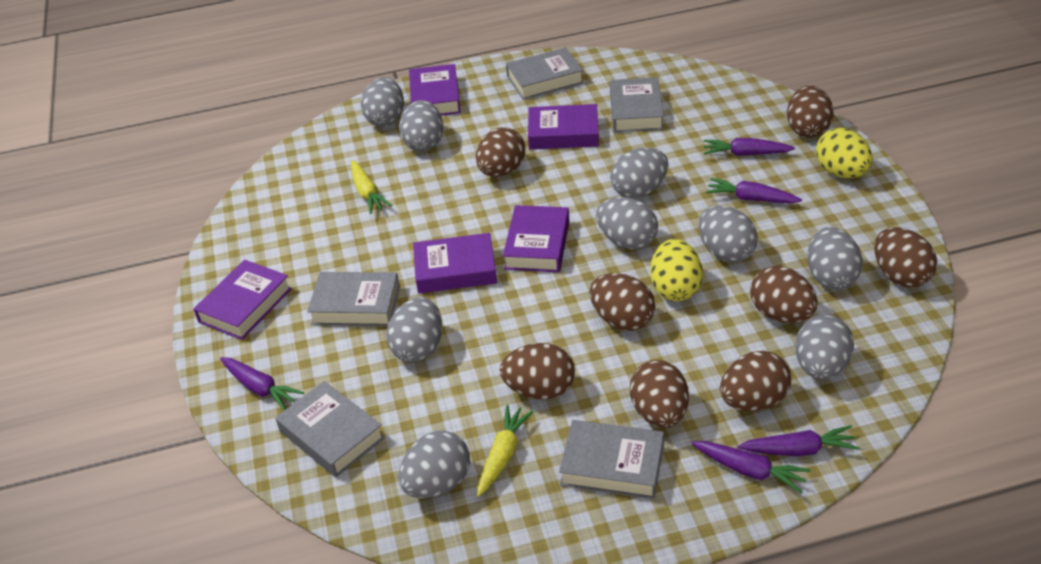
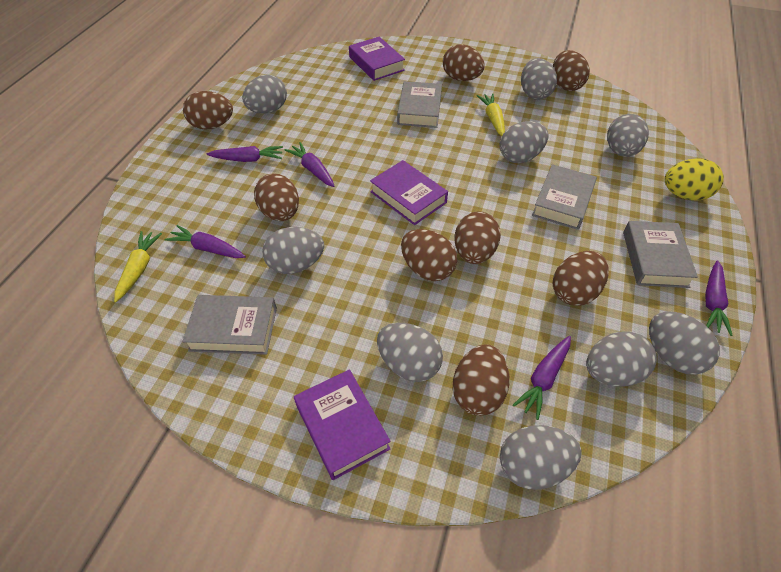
grey book: 5 -> 4
purple book: 5 -> 3
yellow egg: 2 -> 1

